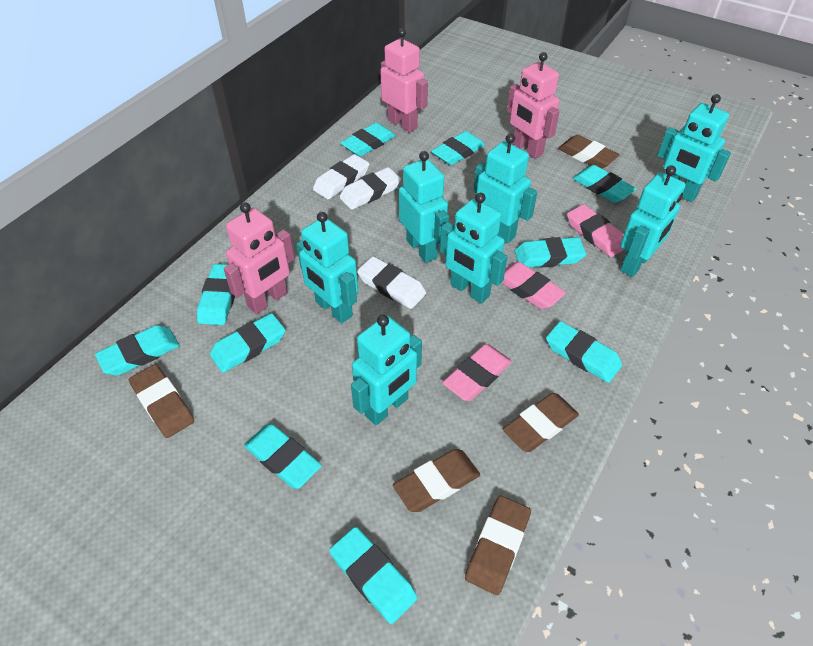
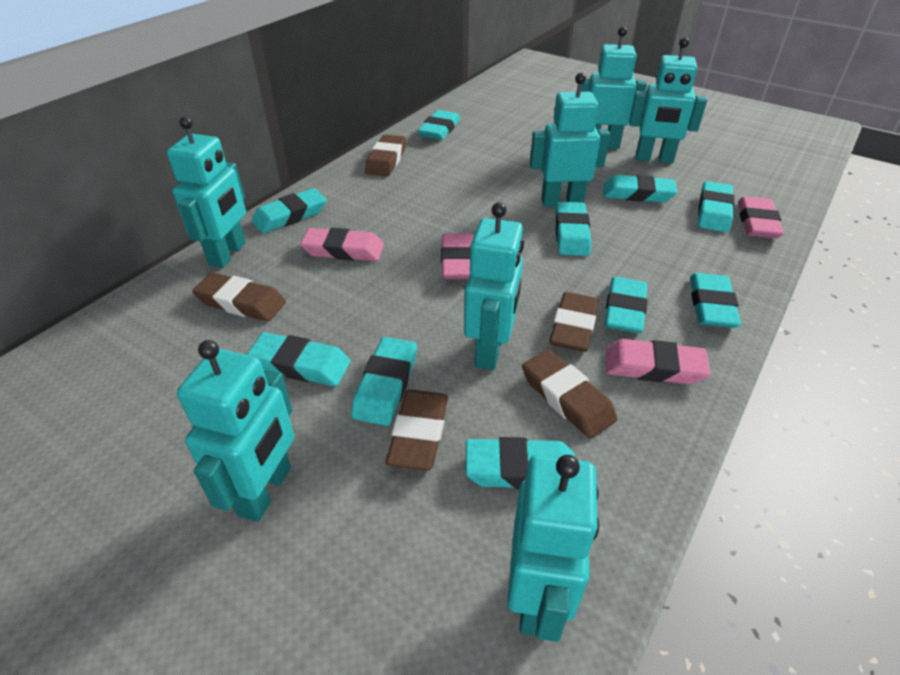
pink eraser: 3 -> 4
pink robot: 3 -> 0
white eraser: 3 -> 0

